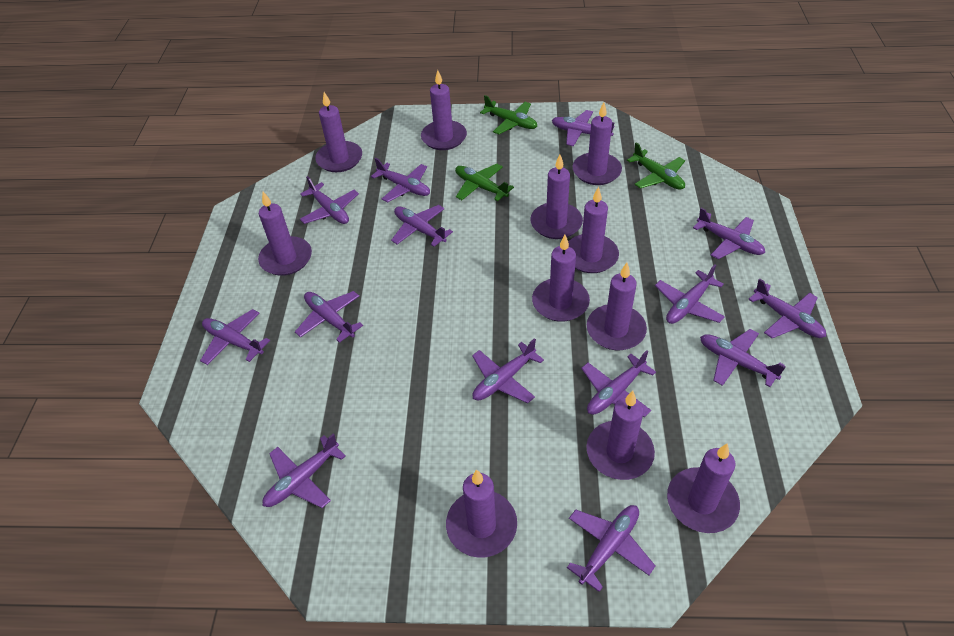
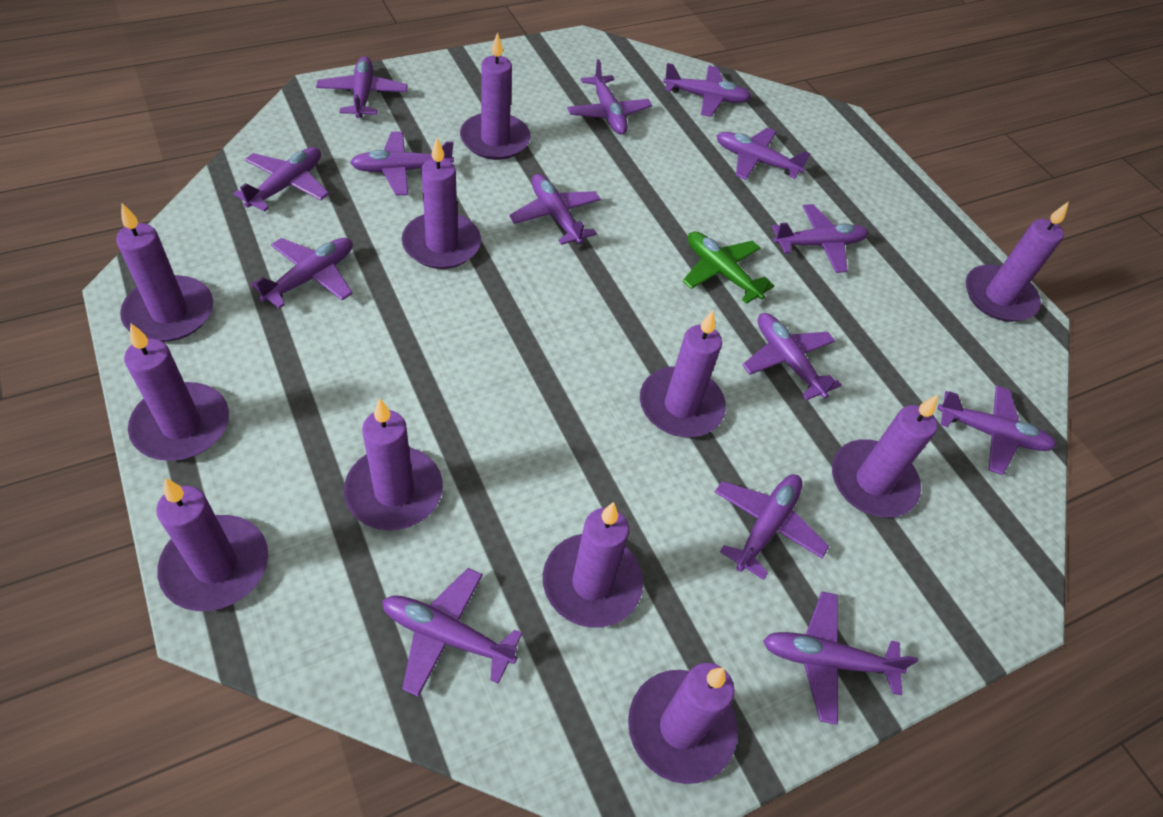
green plane: 3 -> 1

